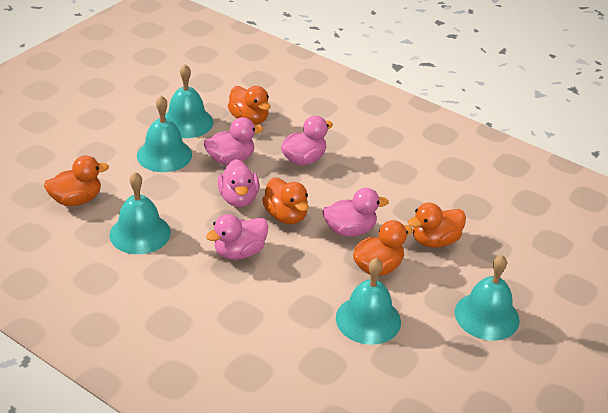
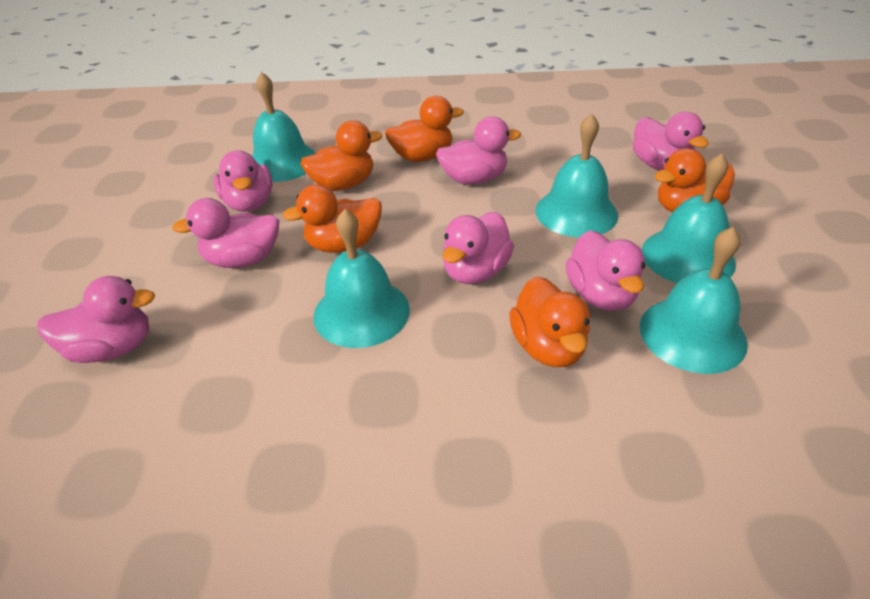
pink duck: 5 -> 7

